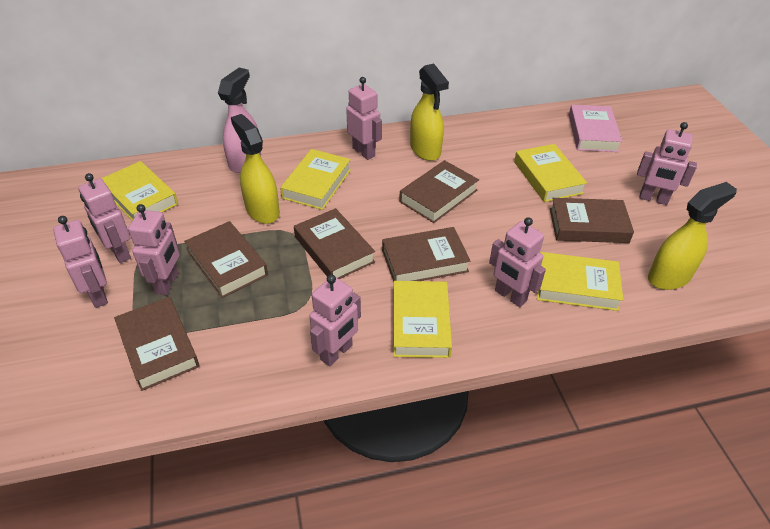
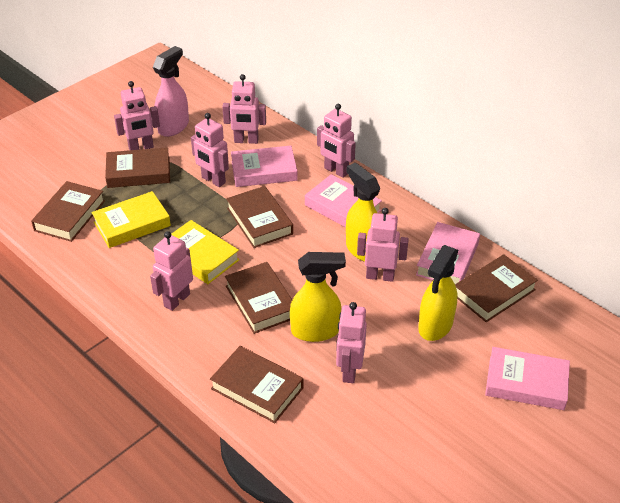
pink book: 1 -> 4
yellow book: 5 -> 2

